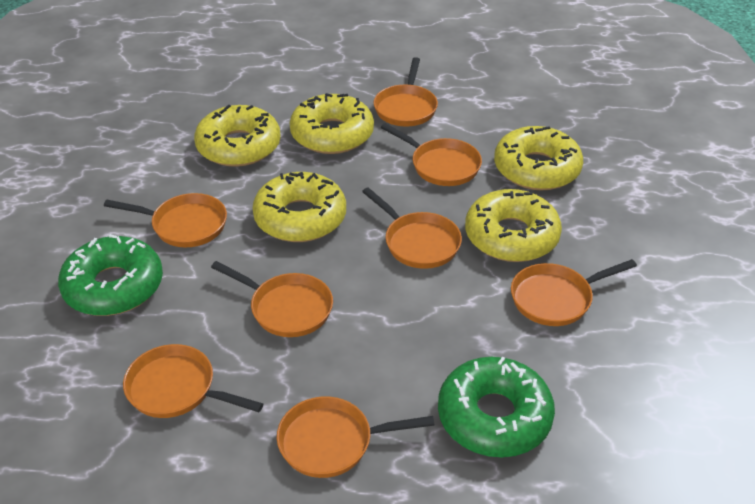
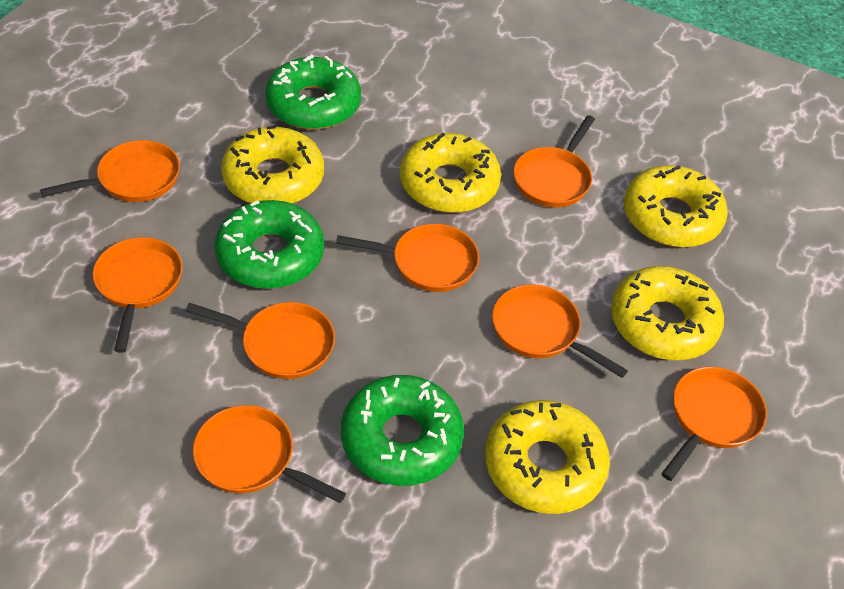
green donut: 2 -> 3

